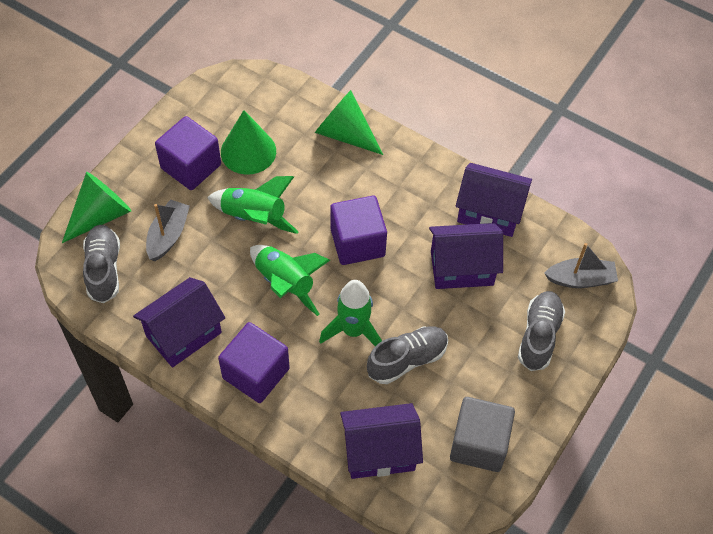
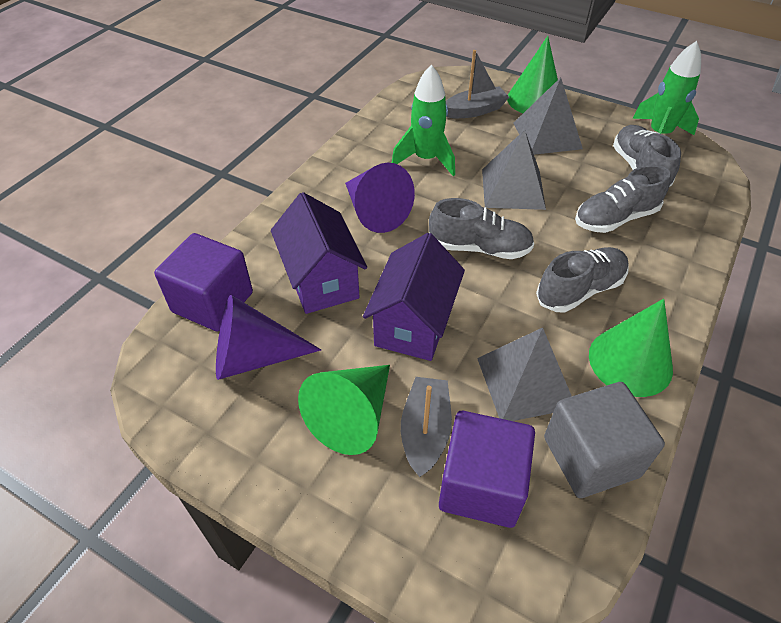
green rocket: 3 -> 2
grey pyramid: 0 -> 3
grey shoe: 3 -> 4
purple cone: 0 -> 2
purple cube: 3 -> 2
purple house: 4 -> 2

